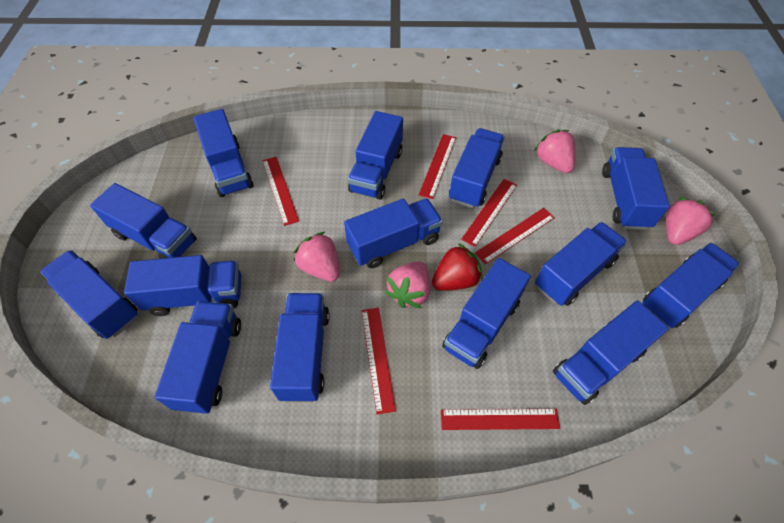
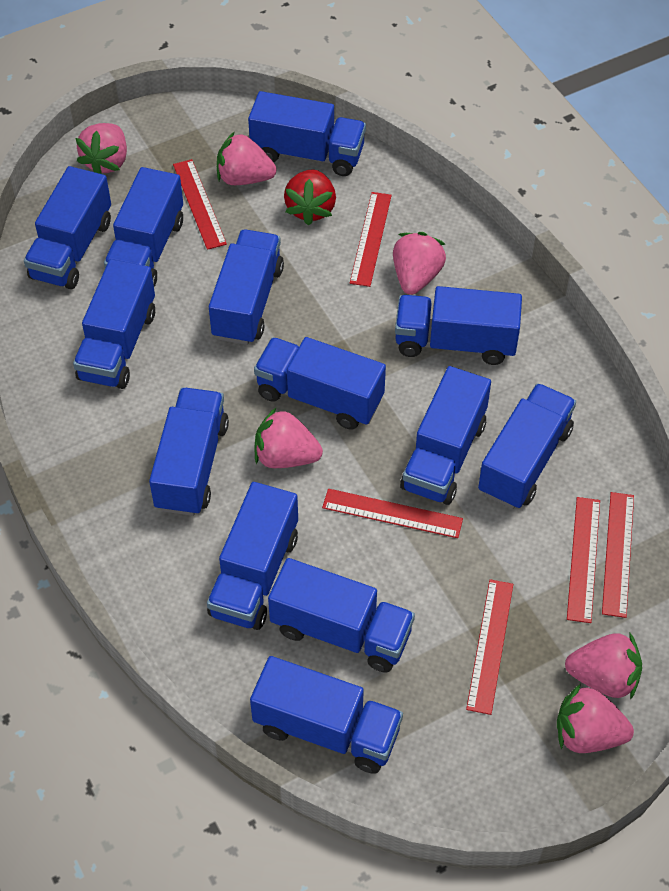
blue truck: 14 -> 13
pink strawberry: 4 -> 6

